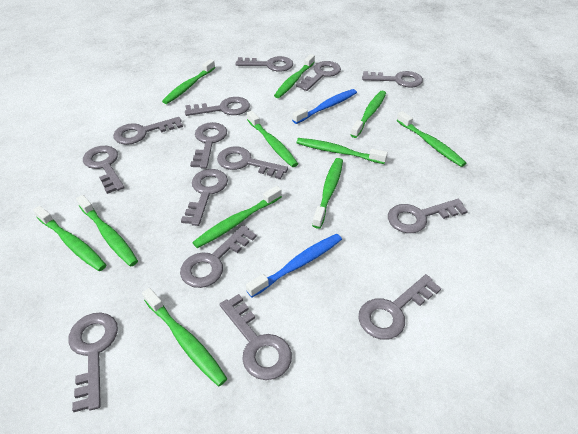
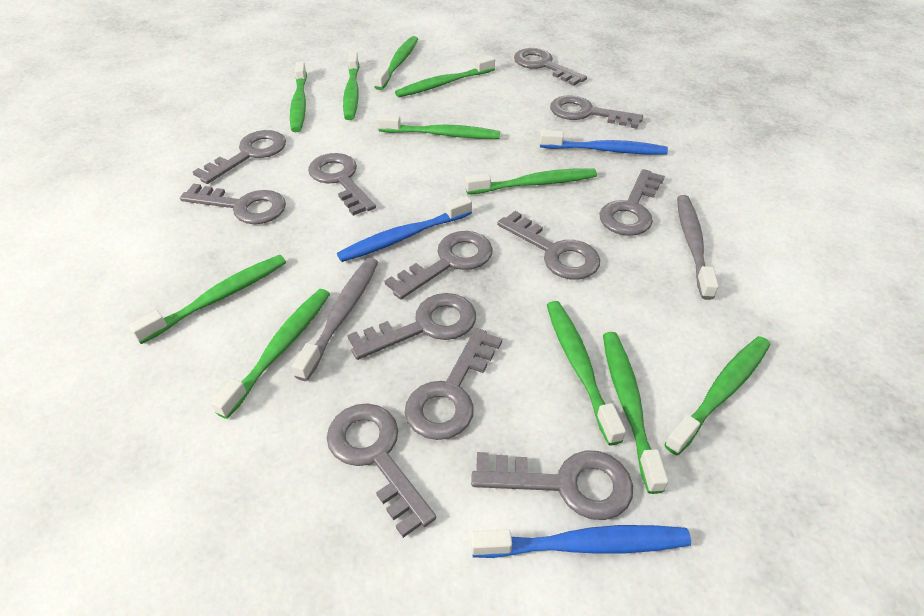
blue toothbrush: 2 -> 3
grey key: 14 -> 12
grey toothbrush: 0 -> 2

